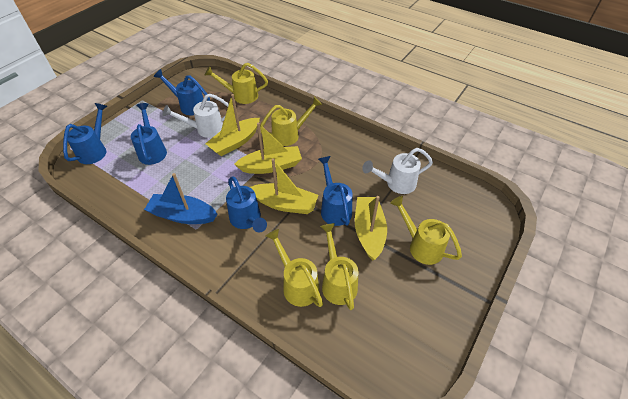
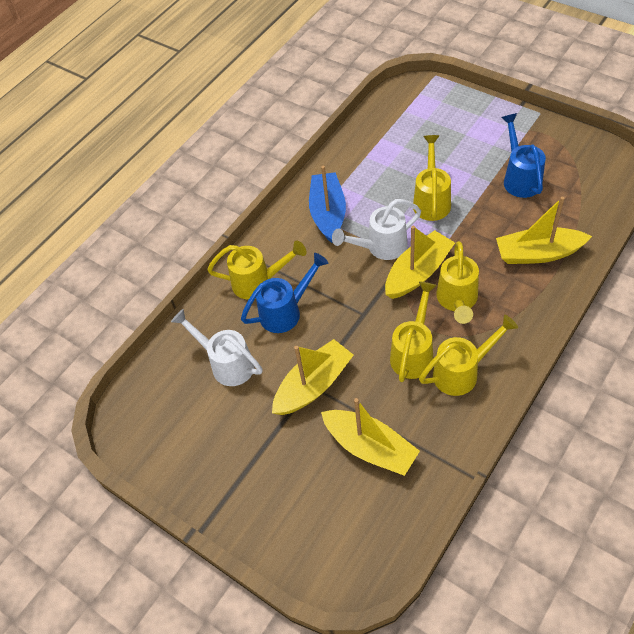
blue watering can: 5 -> 2

